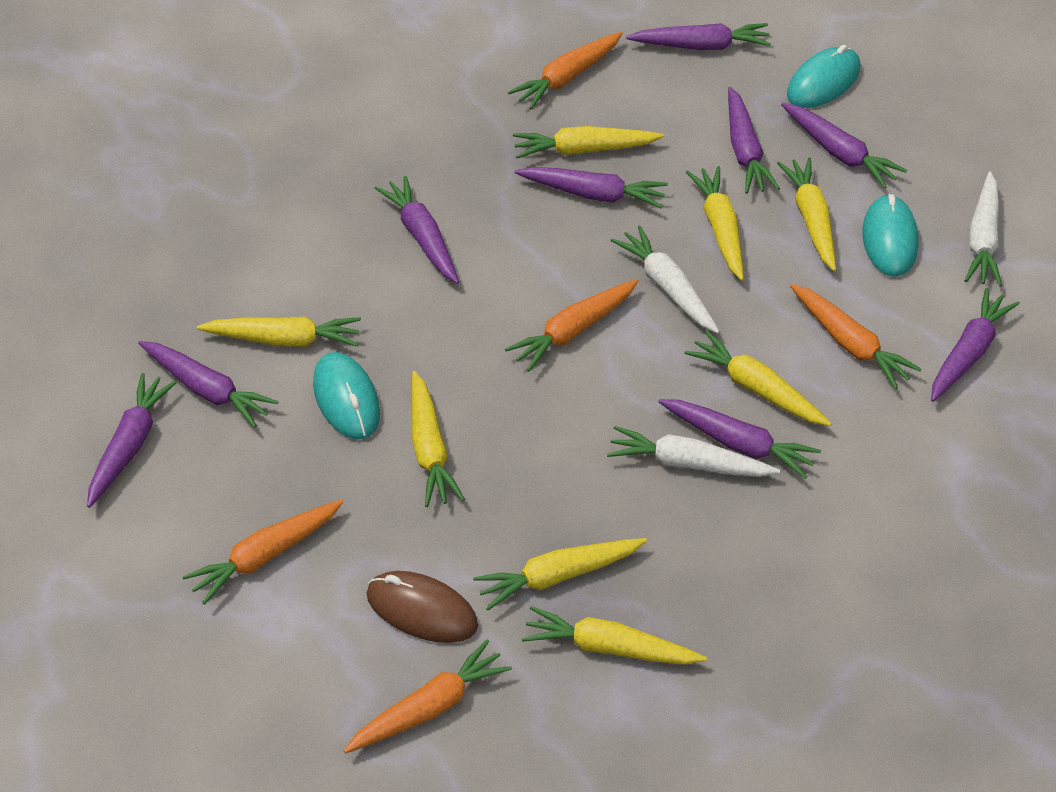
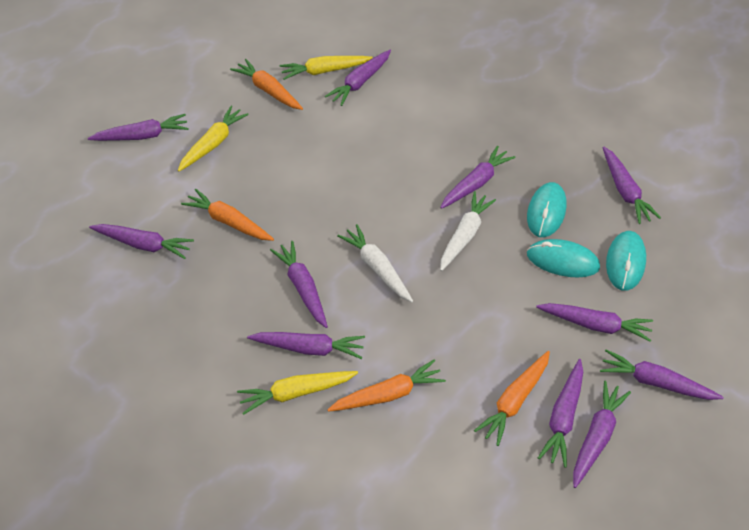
brown mouse: 1 -> 0
orange carrot: 5 -> 4
purple carrot: 9 -> 11
white carrot: 3 -> 2
yellow carrot: 8 -> 3

